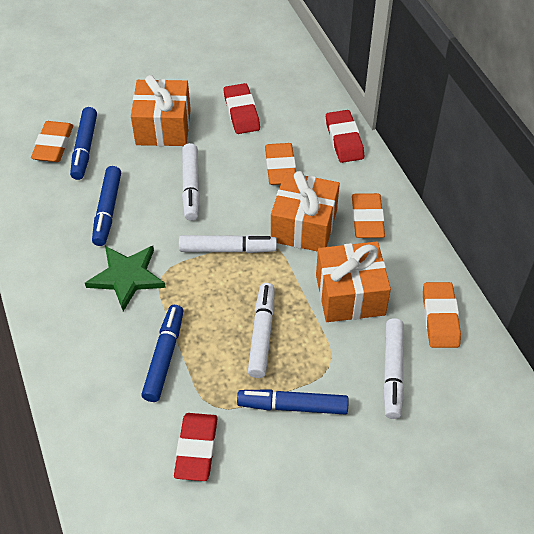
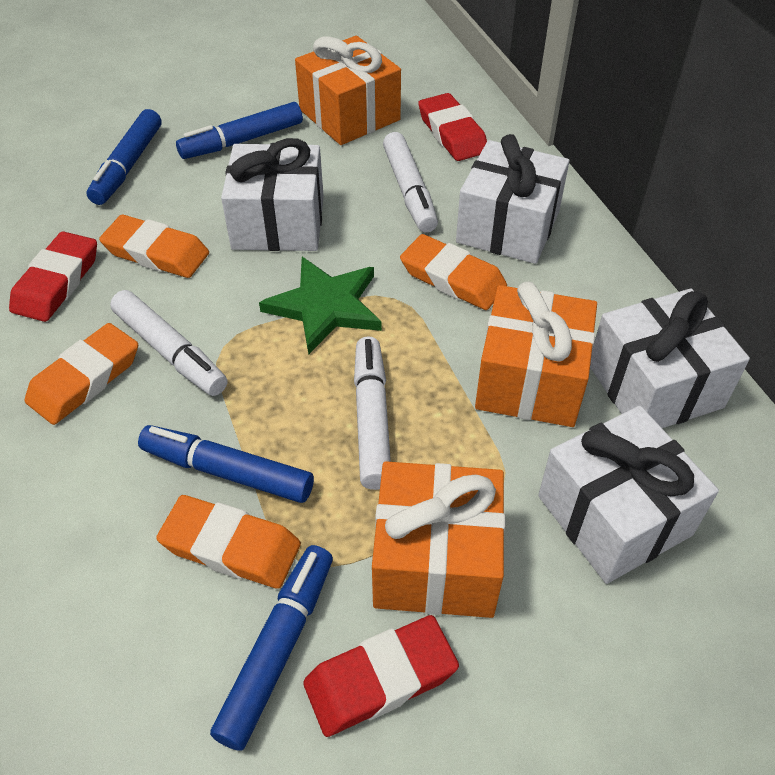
white gift: 0 -> 4
white marker: 4 -> 3

